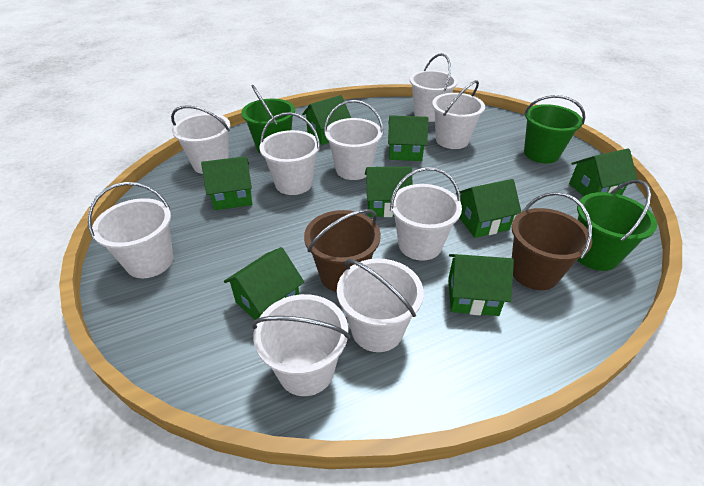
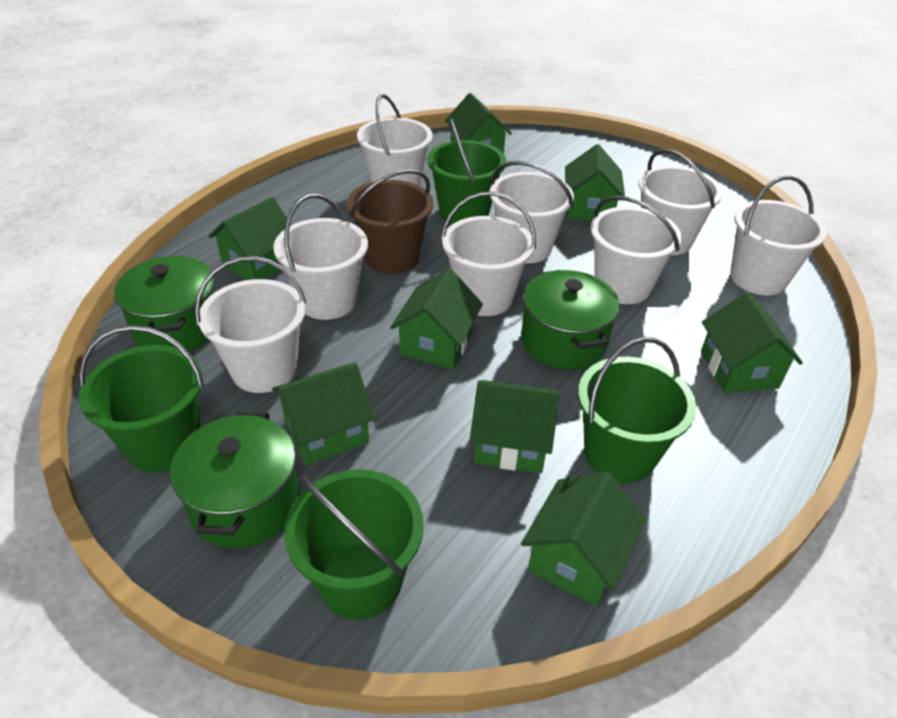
brown bucket: 2 -> 1
green bucket: 3 -> 4
green pot: 0 -> 3
white bucket: 9 -> 8

